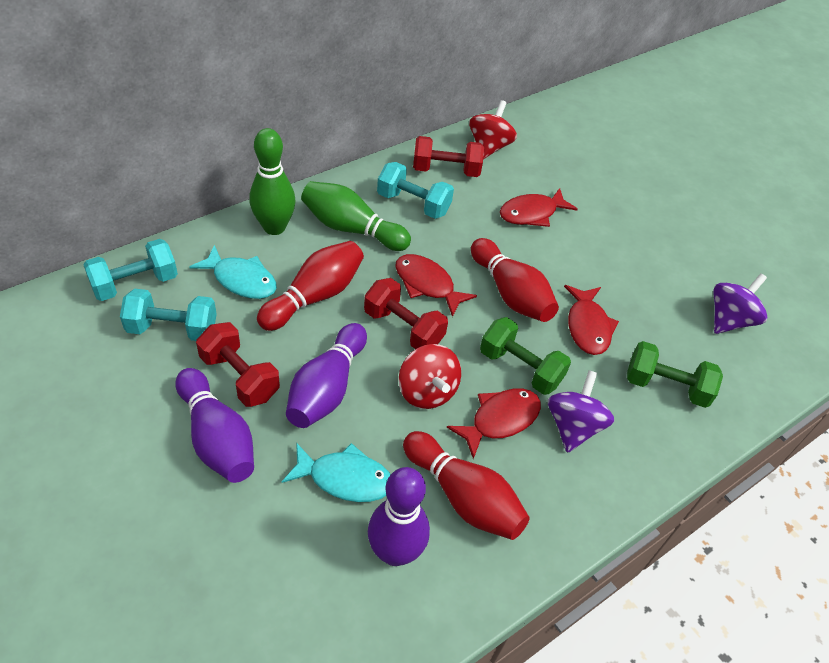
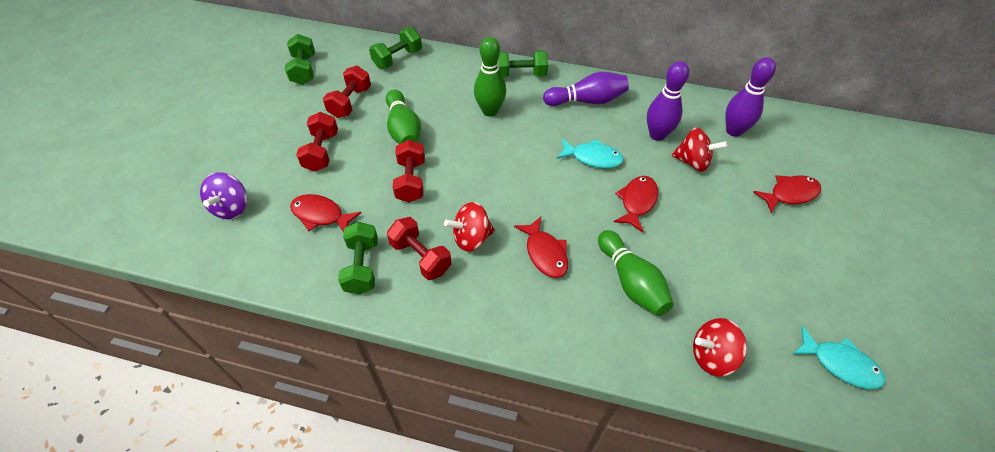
green bowling pin: 2 -> 3
green dumbbell: 2 -> 4
purple spinning top: 2 -> 1
red bowling pin: 3 -> 0
red dumbbell: 3 -> 4
red spinning top: 2 -> 3
turquoise dumbbell: 3 -> 0

